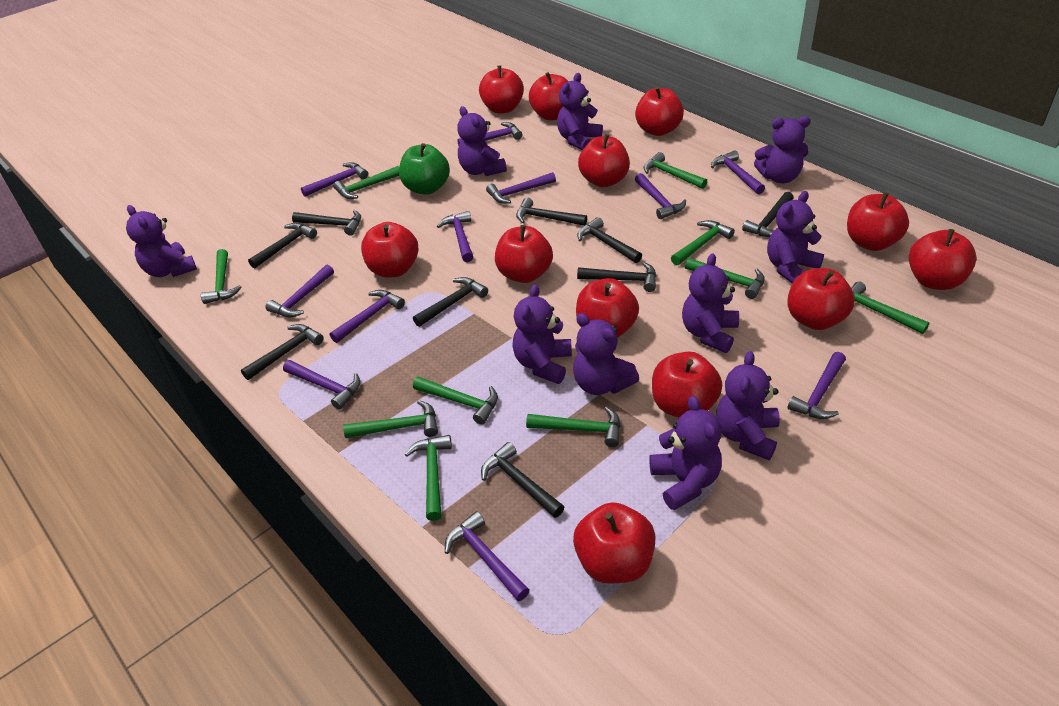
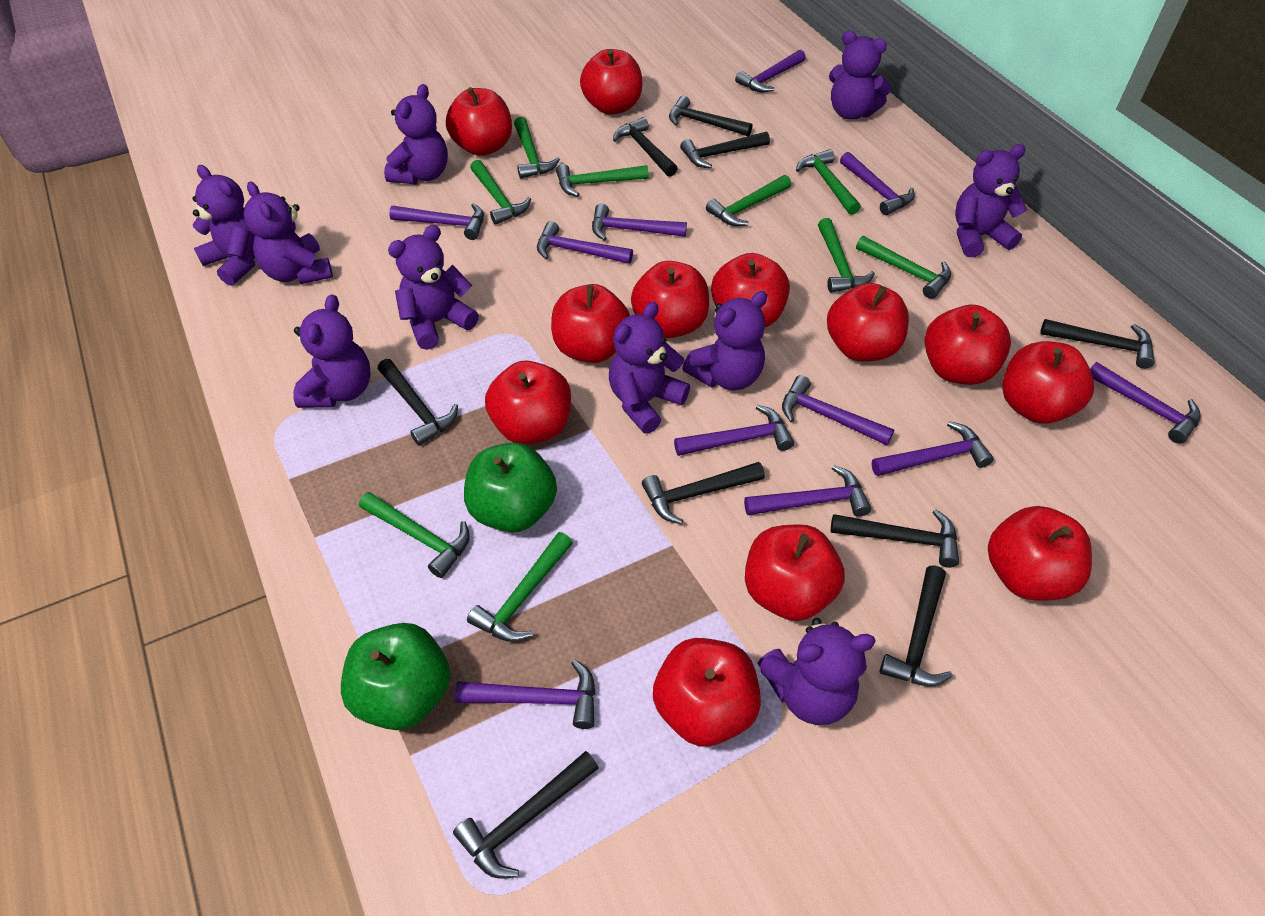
green apple: 1 -> 2
green hammer: 10 -> 9

